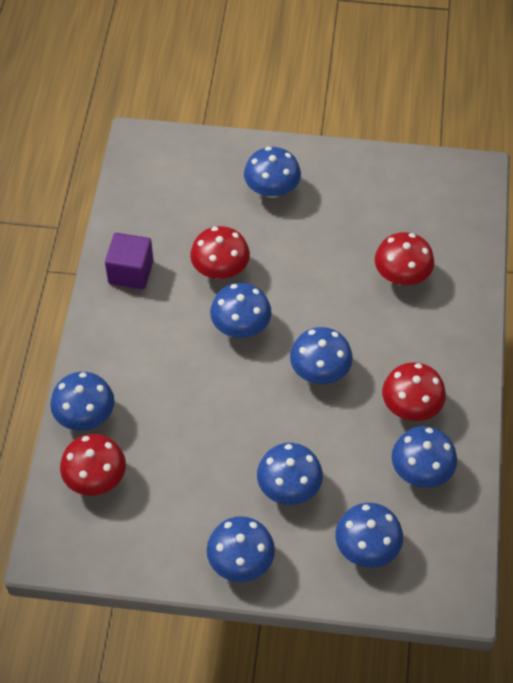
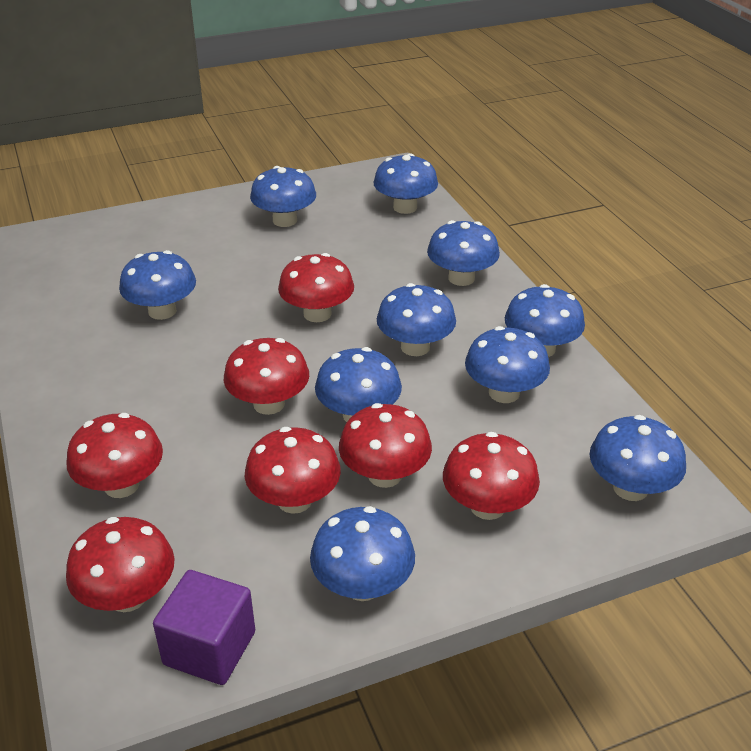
blue mushroom: 8 -> 10
red mushroom: 4 -> 7

